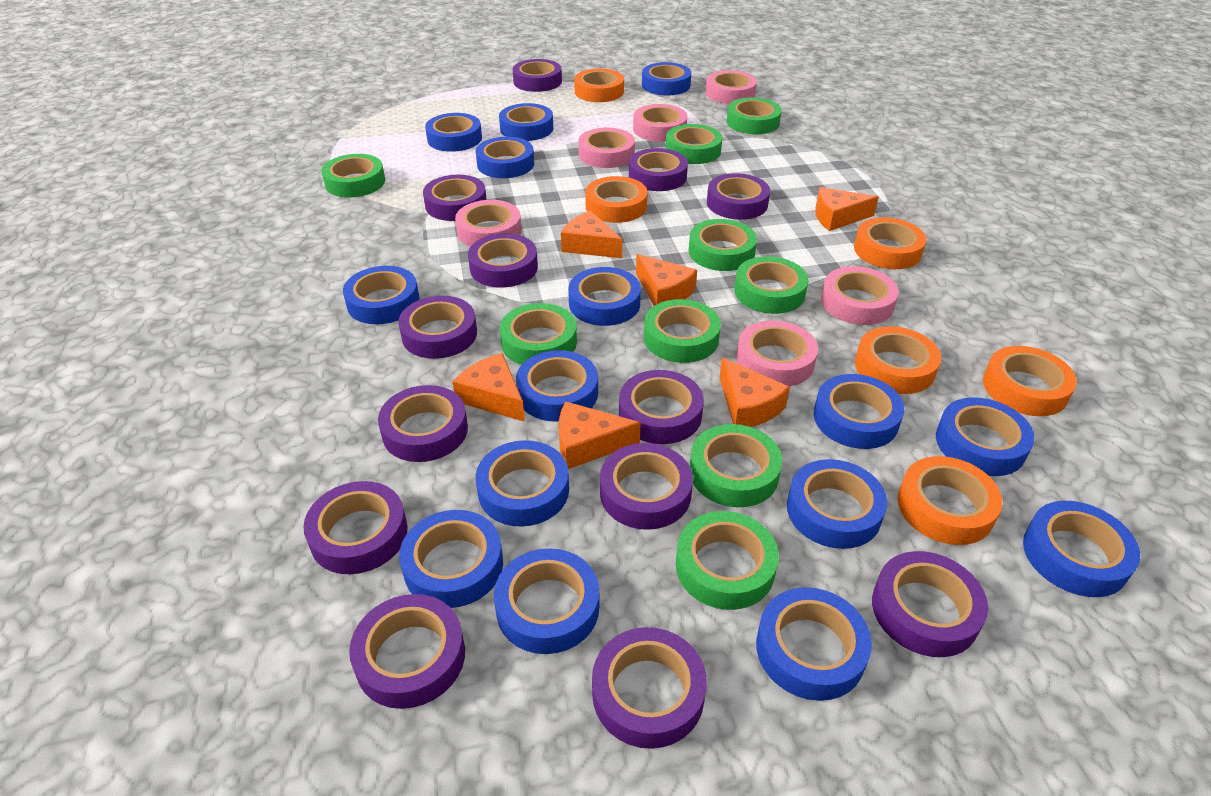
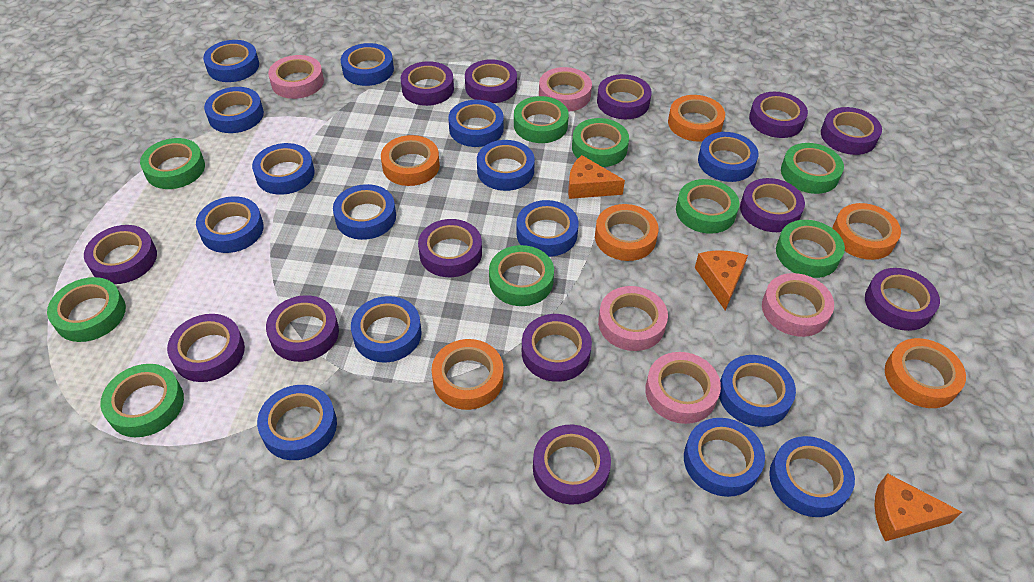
orange cheese: 6 -> 3
pink tape: 6 -> 5

